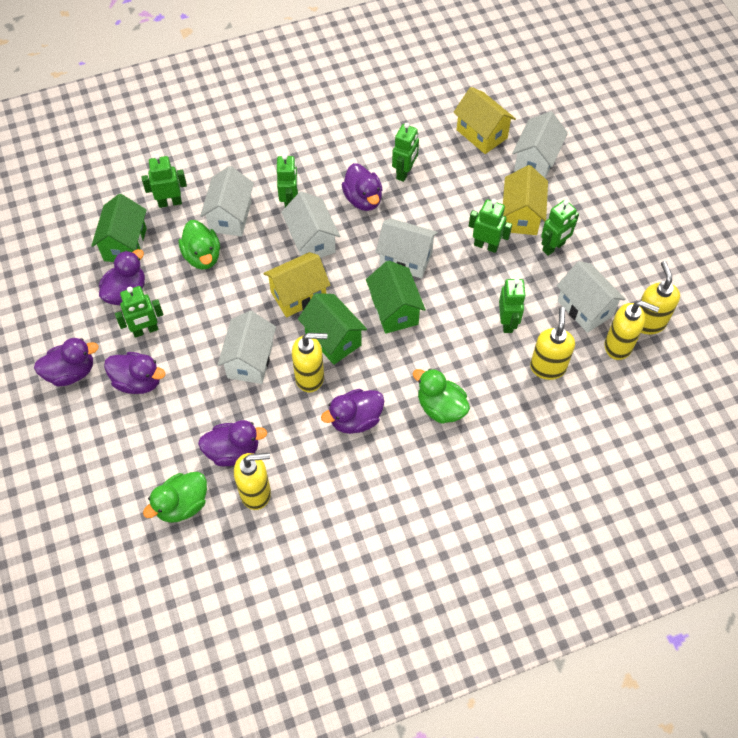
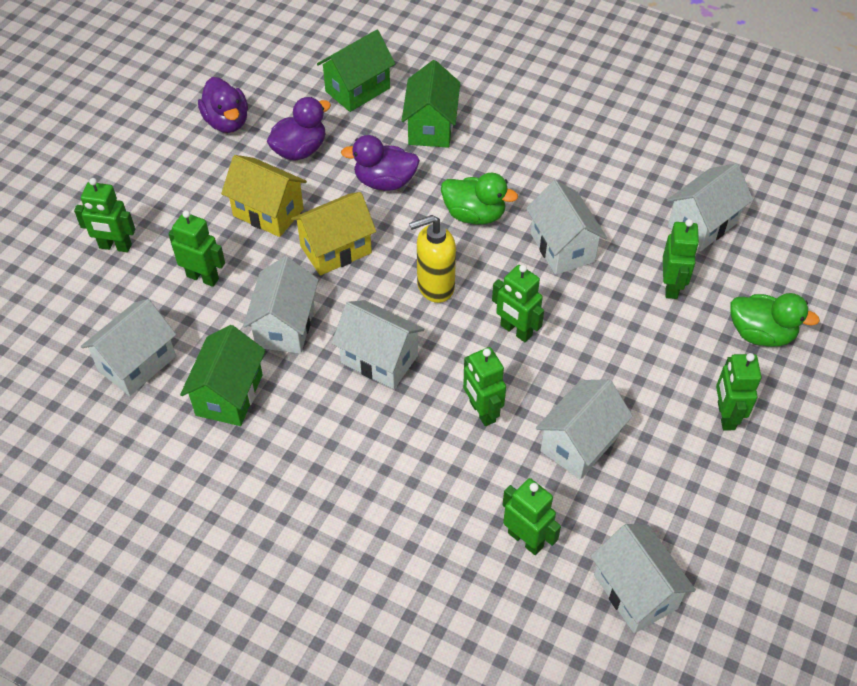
green duck: 3 -> 2
purple duck: 6 -> 3
white house: 6 -> 7
yellow house: 3 -> 2
yellow soap dispenser: 5 -> 1

